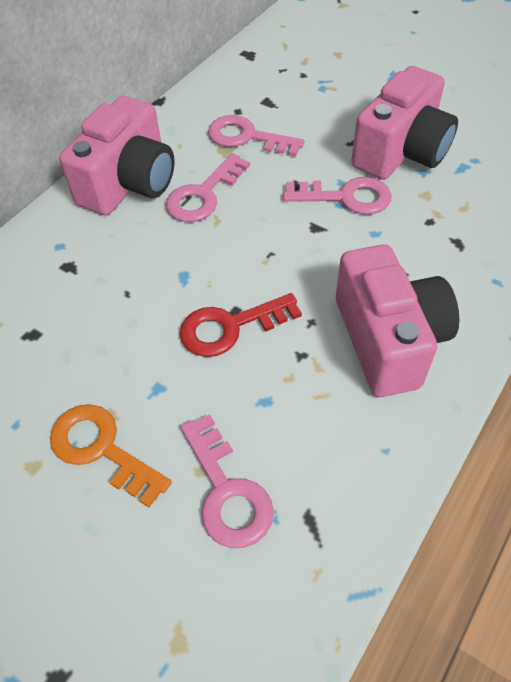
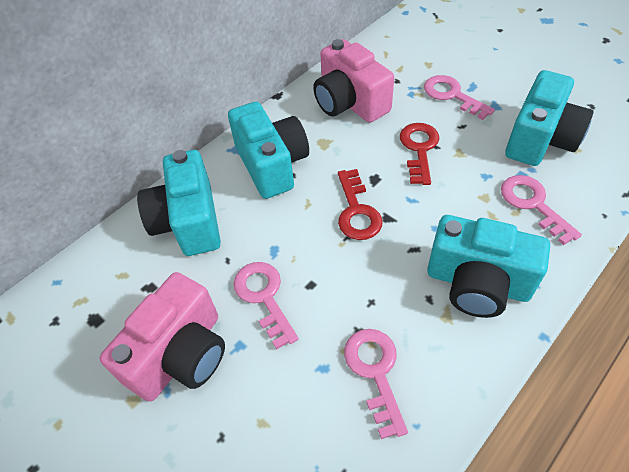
orange key: 1 -> 0
pink camera: 3 -> 2
red key: 1 -> 2
turquoise camera: 0 -> 4

